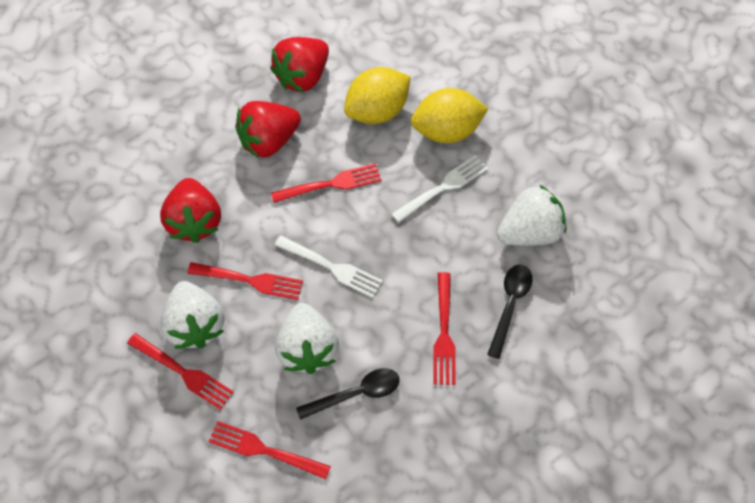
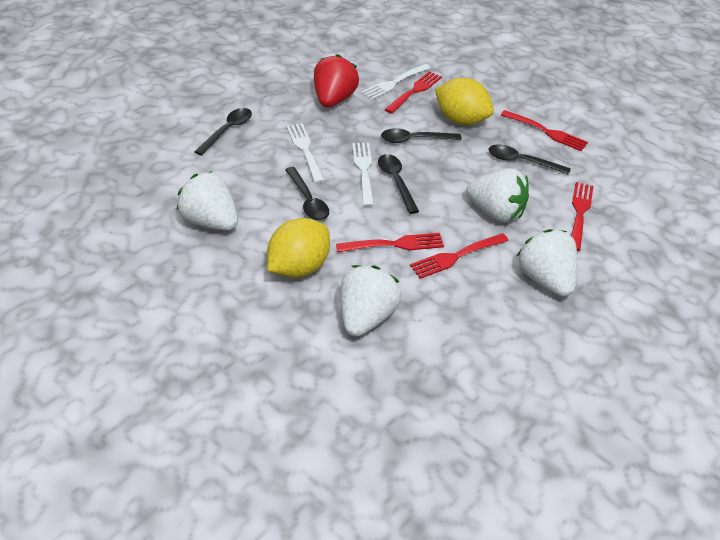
black spoon: 2 -> 5
red strawberry: 3 -> 1
white fork: 2 -> 3
white strawberry: 3 -> 4

